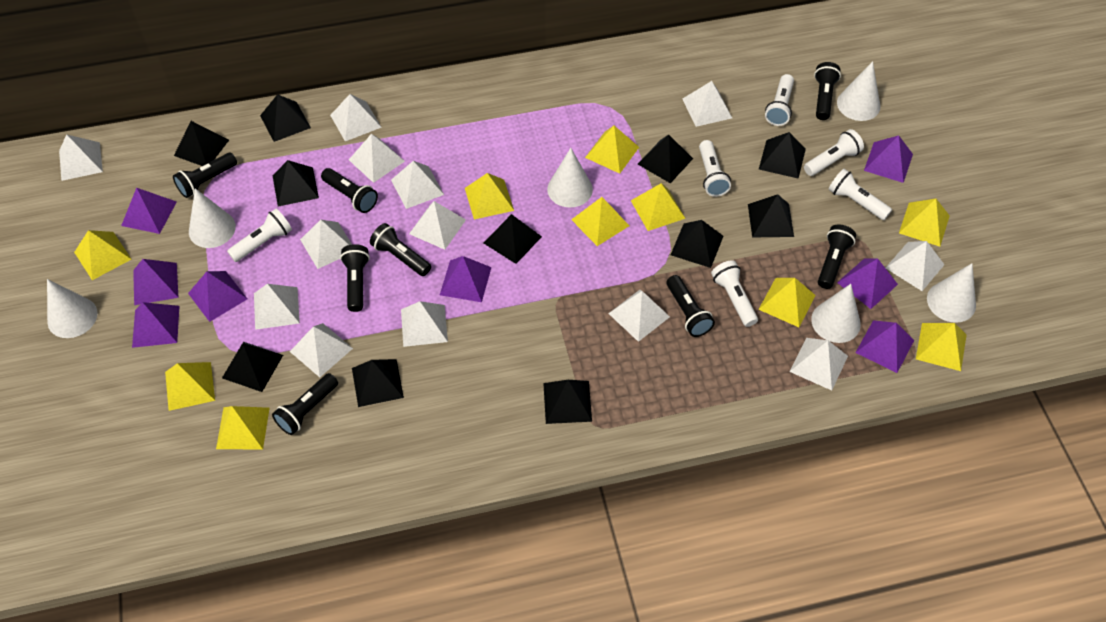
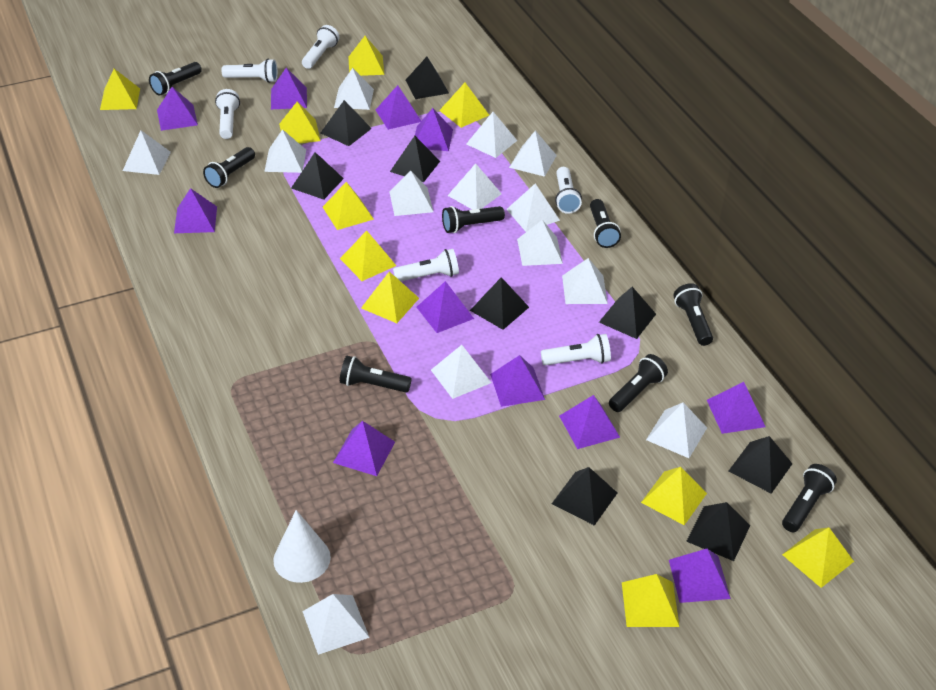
black pyramid: 11 -> 9
purple pyramid: 8 -> 11
white cone: 6 -> 1

